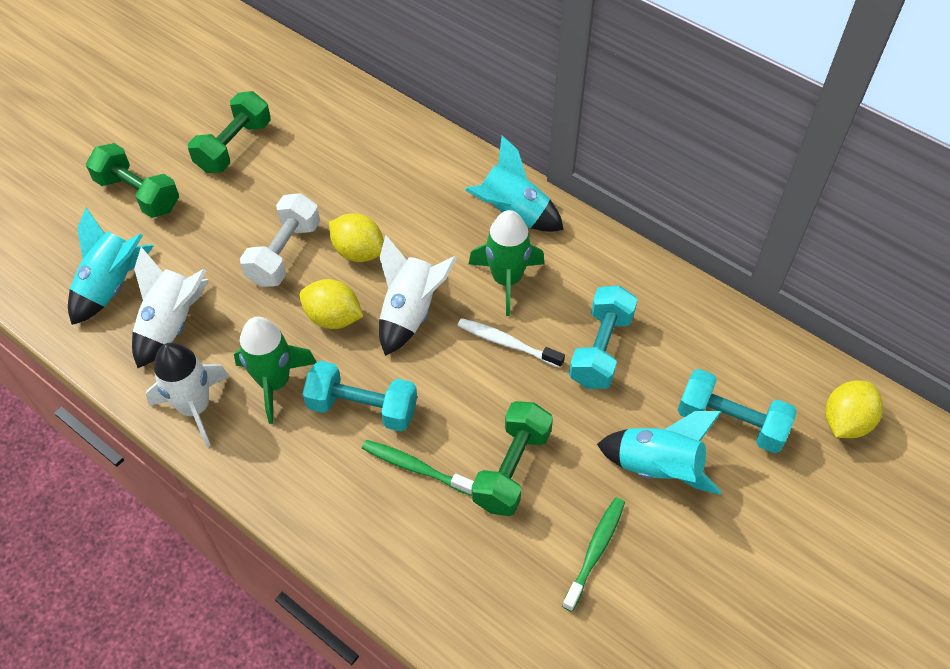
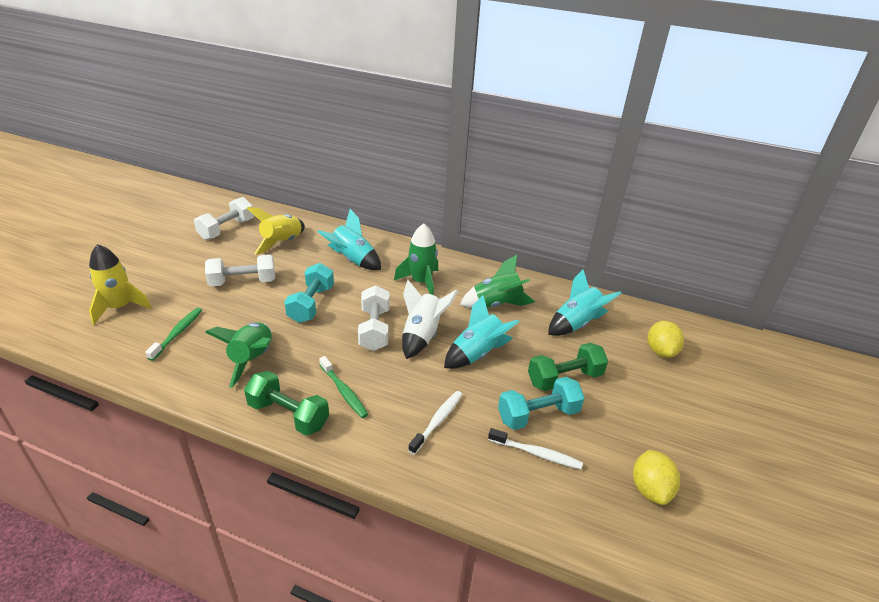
green dumbbell: 3 -> 2
green rocket: 2 -> 3
turquoise dumbbell: 3 -> 2
white dumbbell: 1 -> 3
white rocket: 3 -> 1
white toothbrush: 1 -> 2
yellow lemon: 3 -> 2
yellow rocket: 0 -> 2

